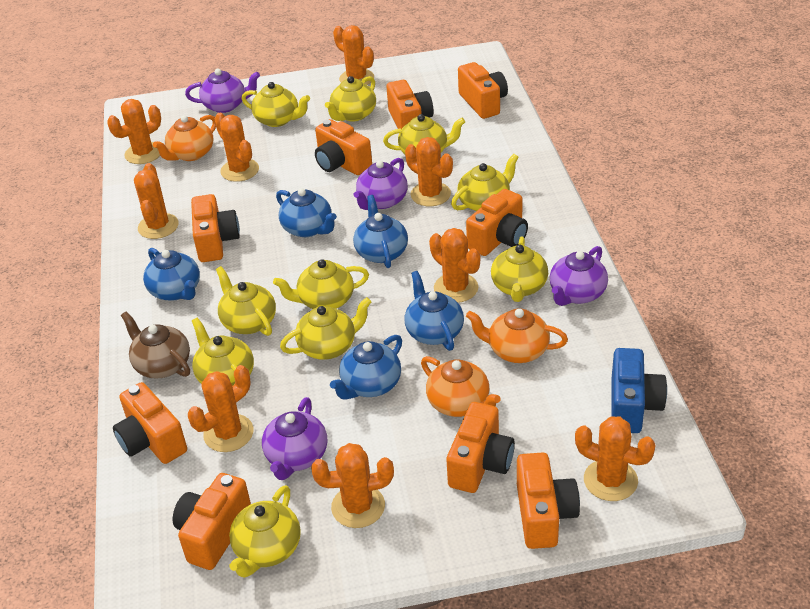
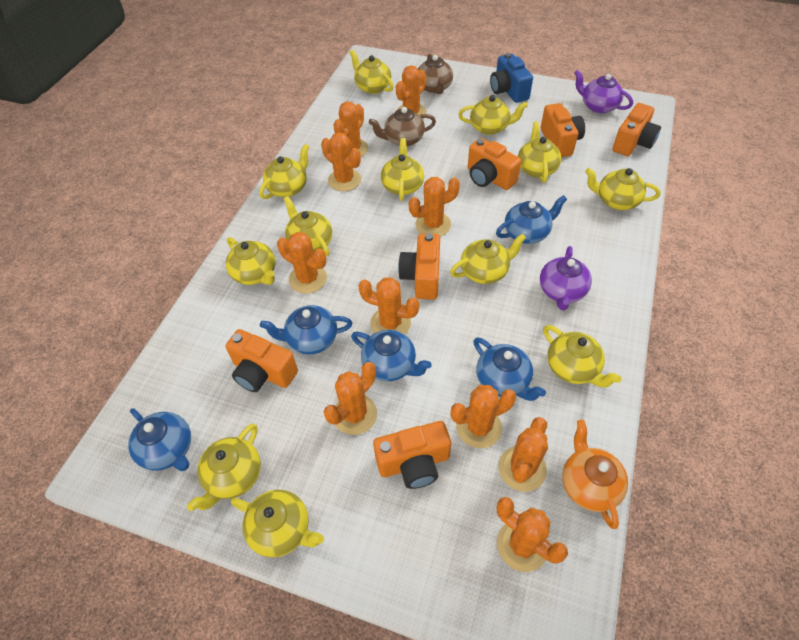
brown teapot: 1 -> 2
orange cactus: 9 -> 10
orange camera: 9 -> 6
orange teapot: 3 -> 1
purple teapot: 4 -> 2
yellow teapot: 10 -> 12

